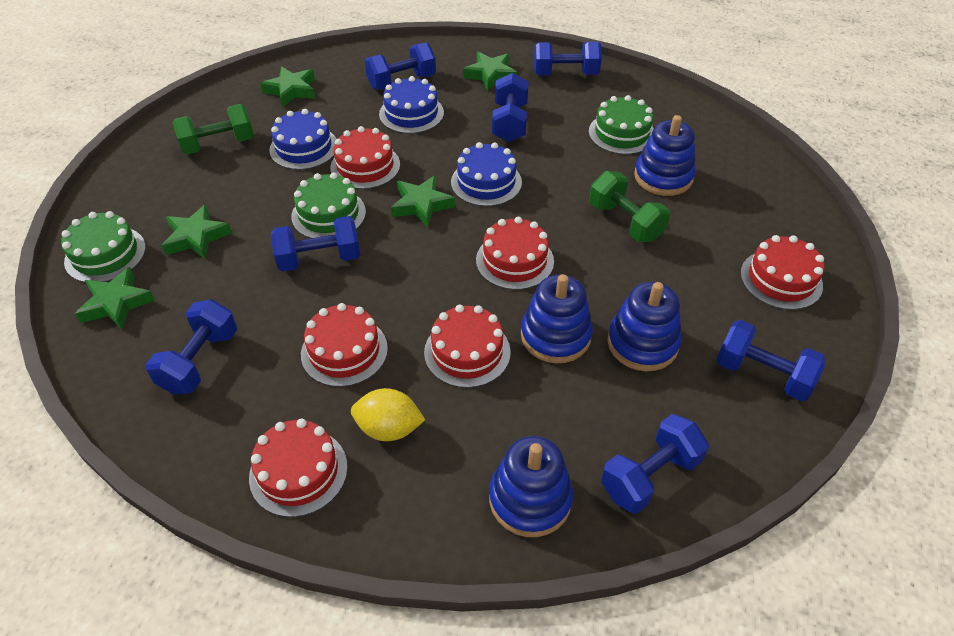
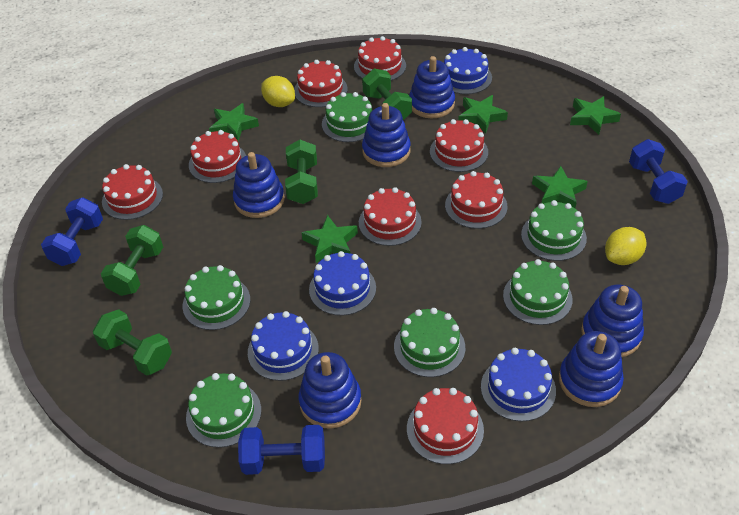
blue cake: 3 -> 4
blue dumbbell: 7 -> 3
blue stacking toy: 4 -> 6
green cake: 3 -> 6
green dumbbell: 2 -> 4
red cake: 6 -> 8
yellow lemon: 1 -> 2

